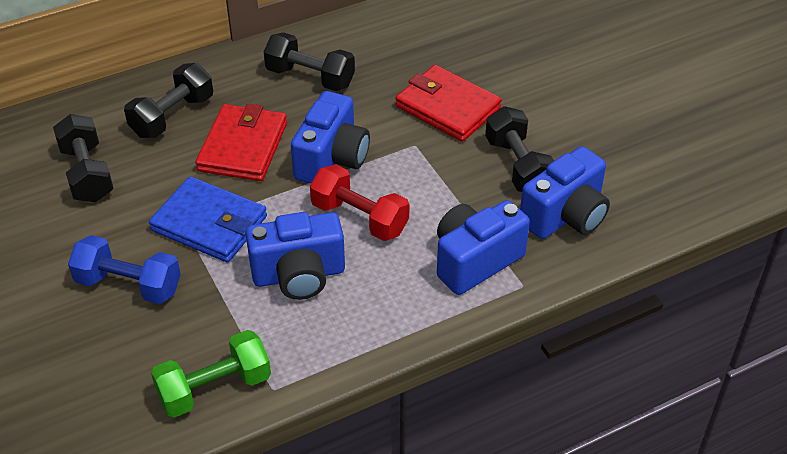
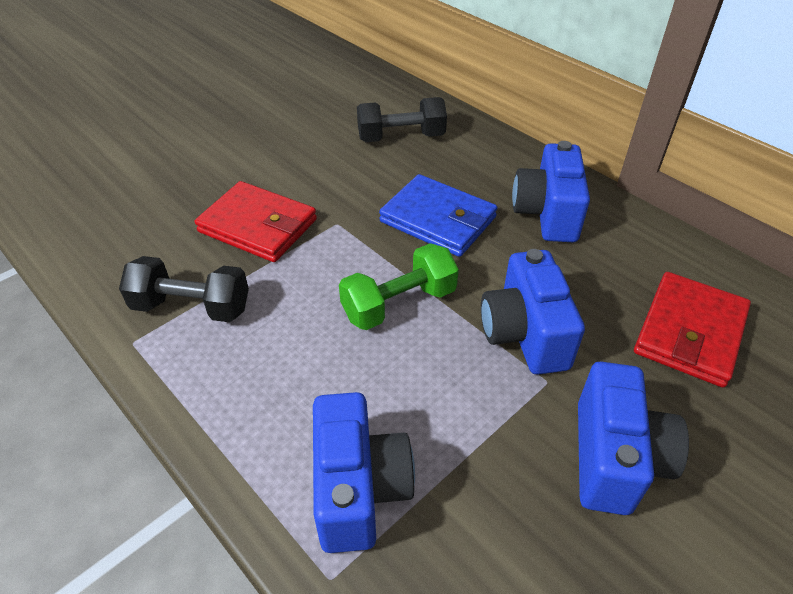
black dumbbell: 4 -> 2
blue dumbbell: 1 -> 0
red dumbbell: 1 -> 0

